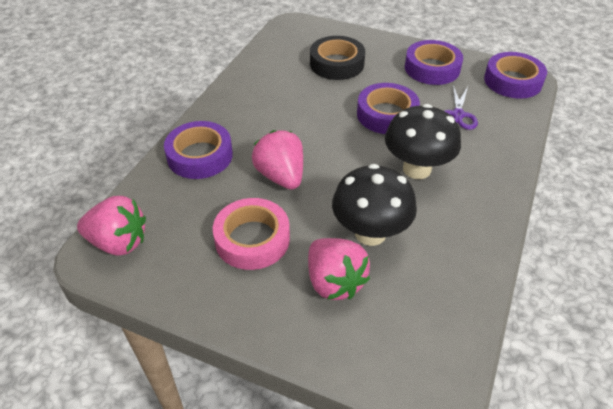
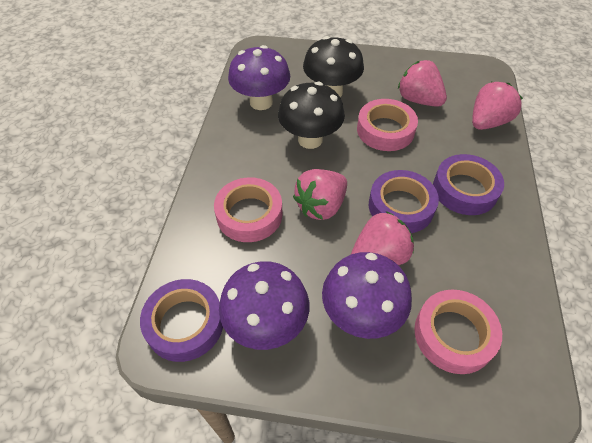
black tape: 1 -> 0
pink strawberry: 3 -> 4
pink tape: 1 -> 3
purple mushroom: 0 -> 3
purple scissors: 1 -> 0
purple tape: 4 -> 3

